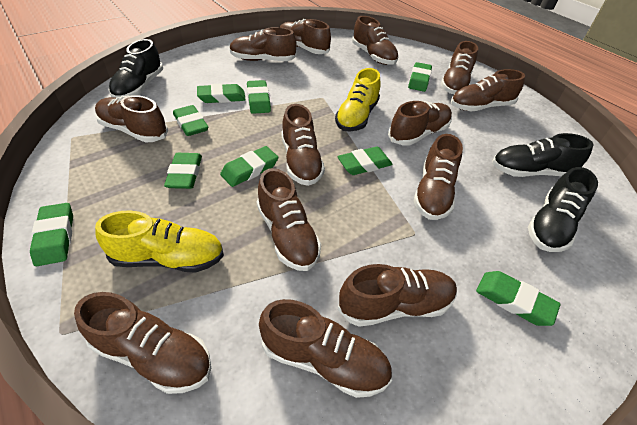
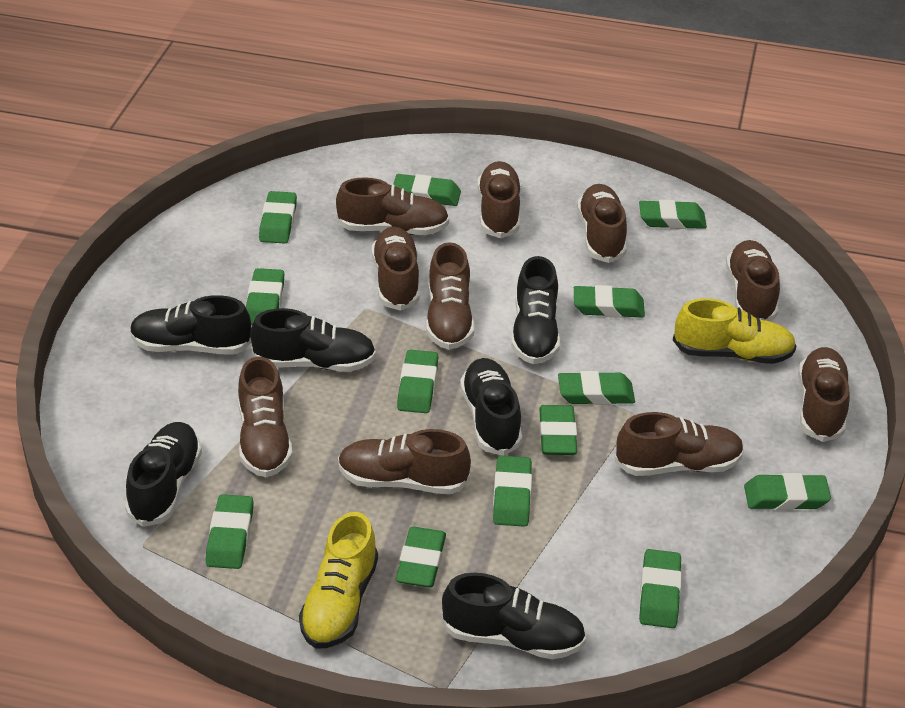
black shoe: 3 -> 6
brown shoe: 13 -> 10
green eraser: 9 -> 13

